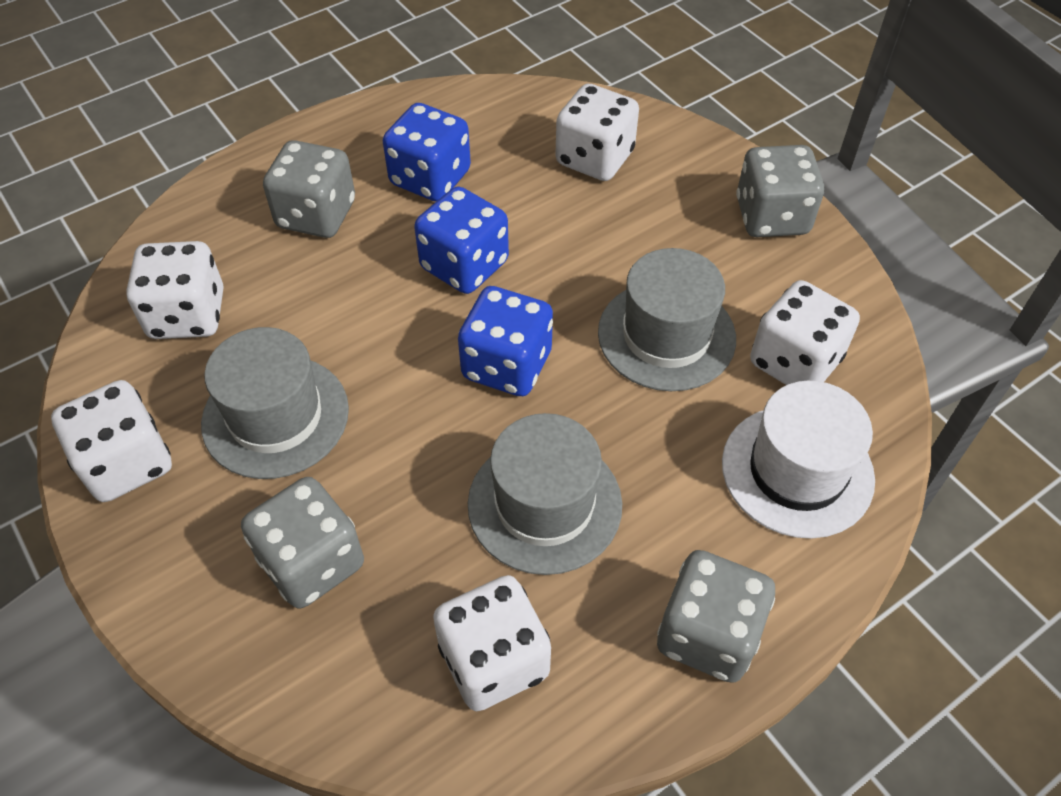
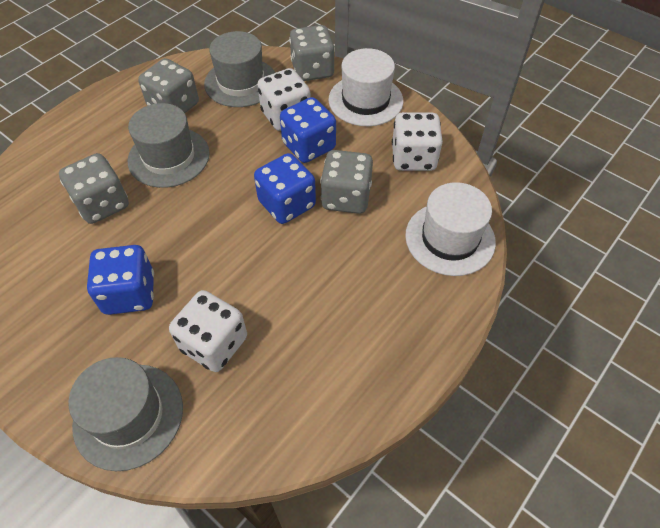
white dice: 5 -> 3
white hat: 1 -> 2

